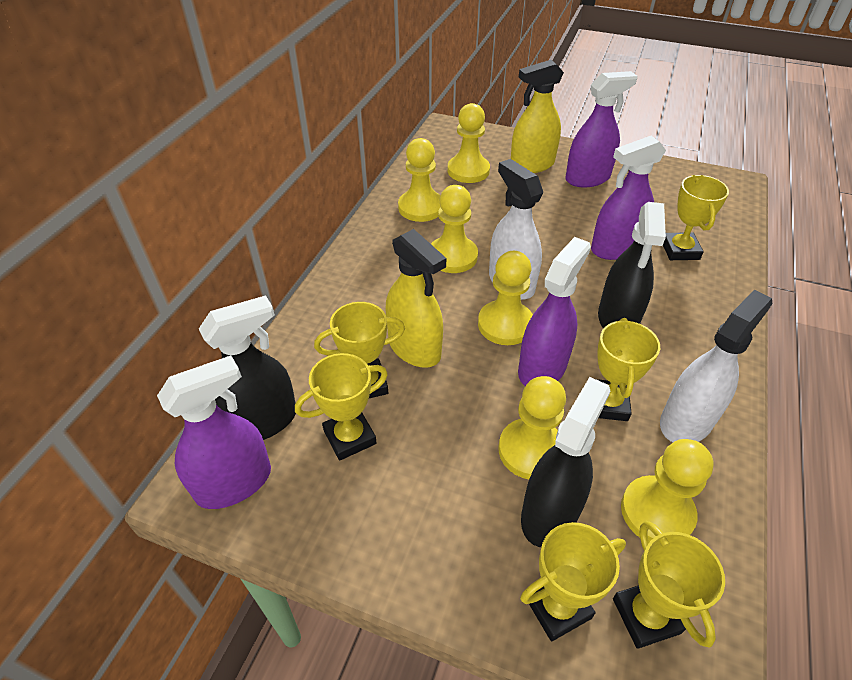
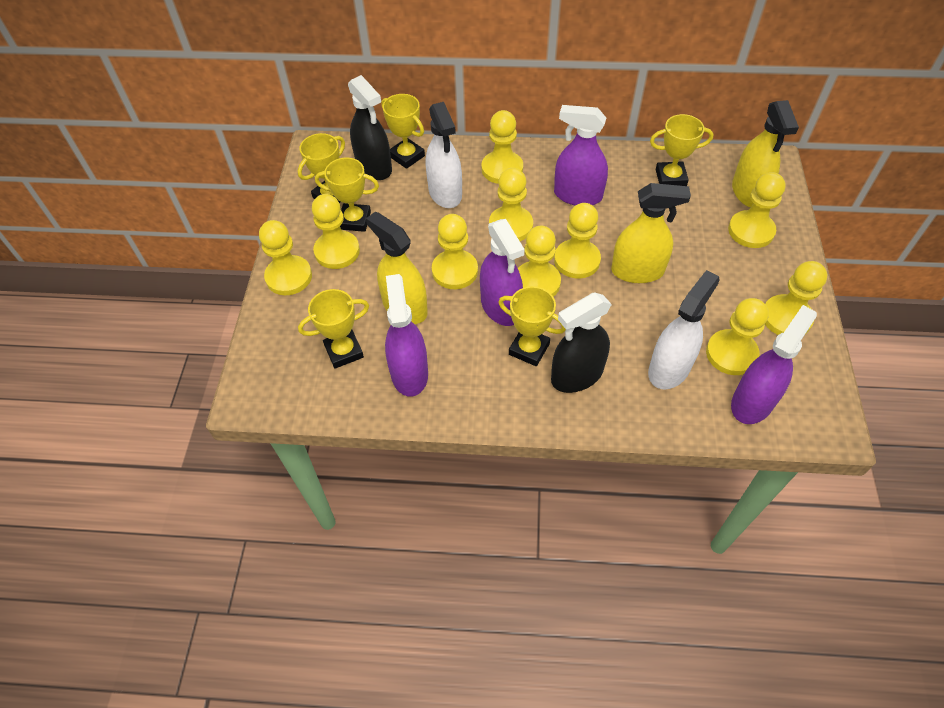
black spray bottle: 3 -> 2
yellow pawn: 6 -> 10
yellow spray bottle: 2 -> 3

